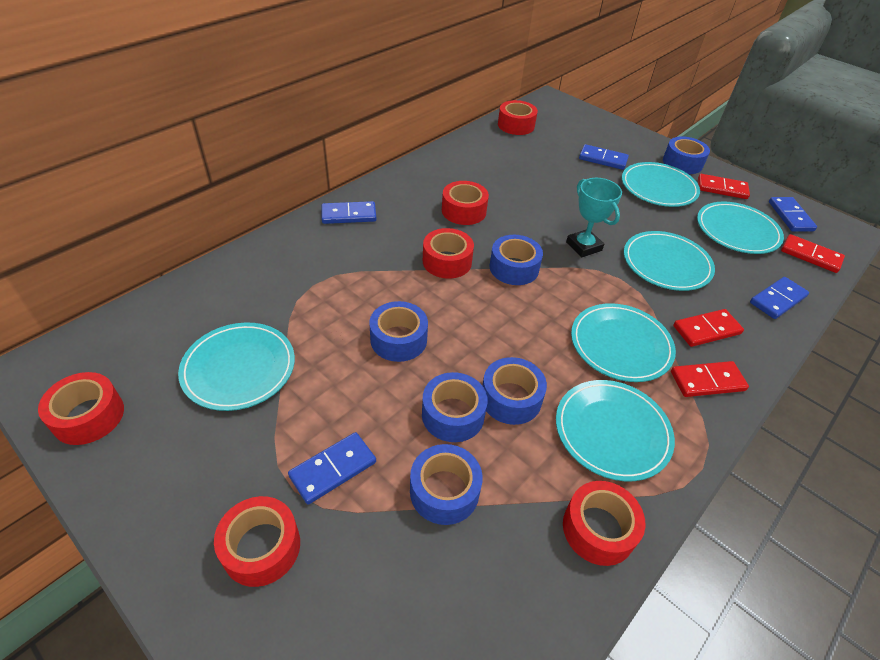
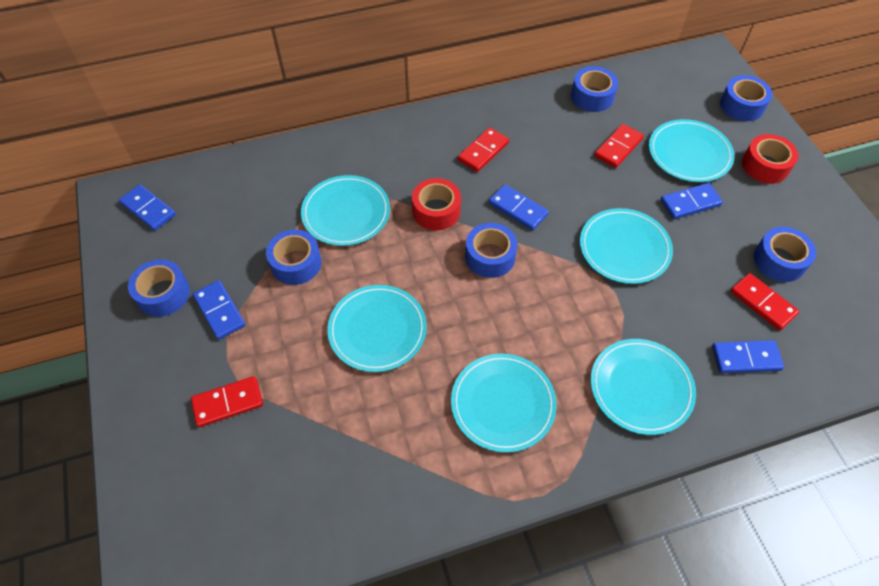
red tape: 6 -> 2
turquoise trophy: 1 -> 0

